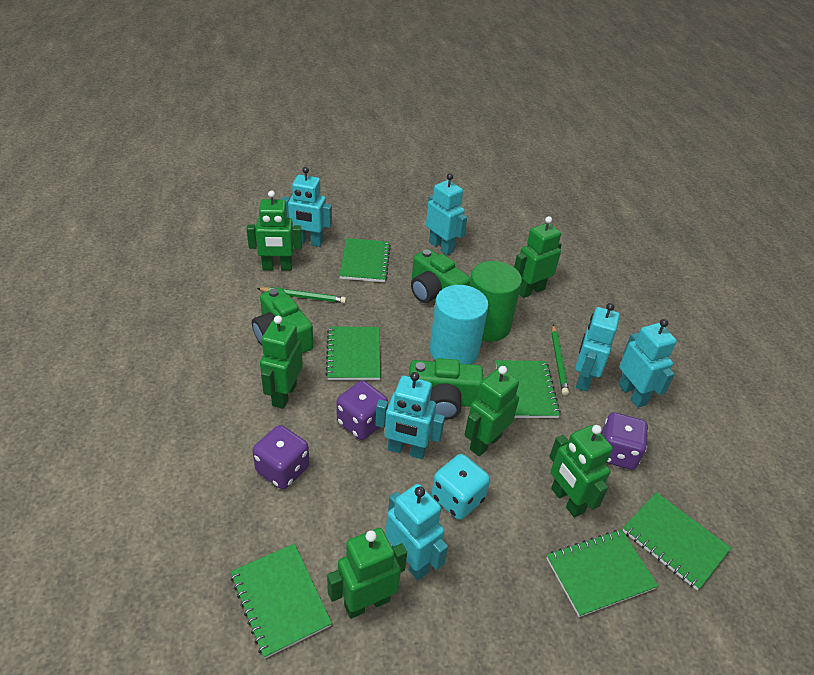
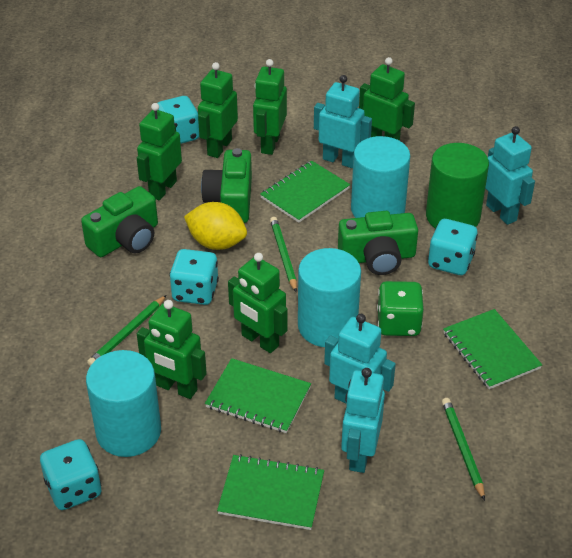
green dice: 0 -> 1
green notebook: 6 -> 4
green pencil: 2 -> 3
purple dice: 3 -> 0
turquoise cylinder: 1 -> 3
turquoise dice: 1 -> 4
turquoise robot: 6 -> 4
yellow lemon: 0 -> 1

